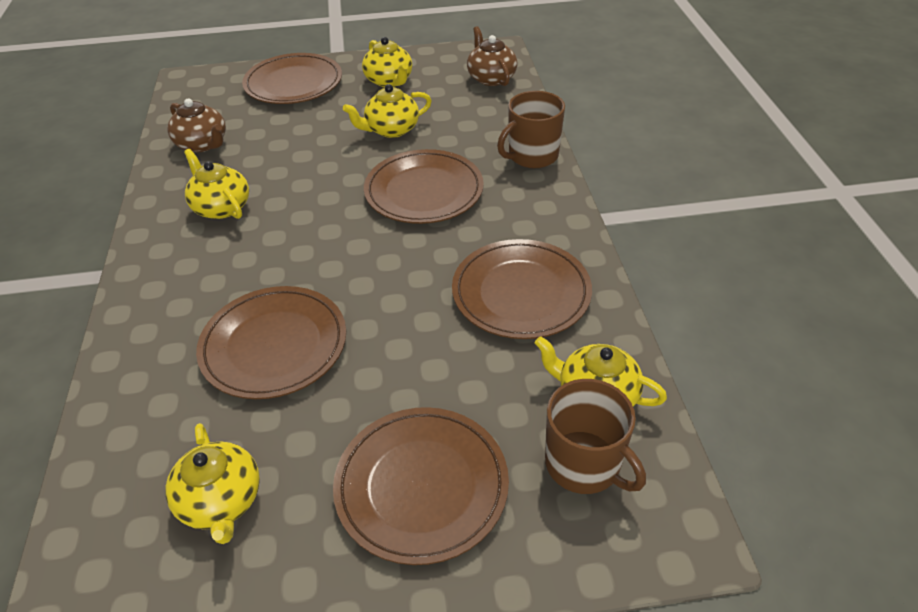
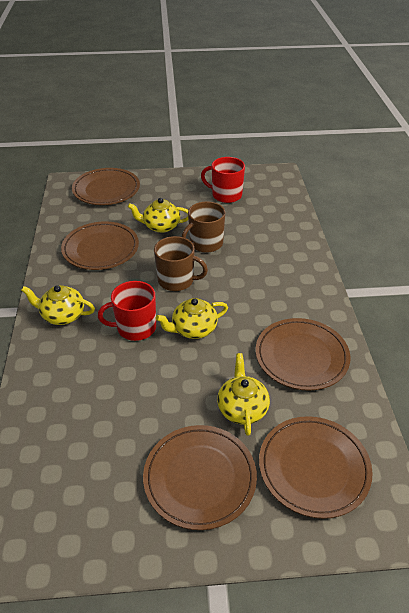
brown teapot: 2 -> 0
red mug: 0 -> 2
yellow teapot: 5 -> 4

